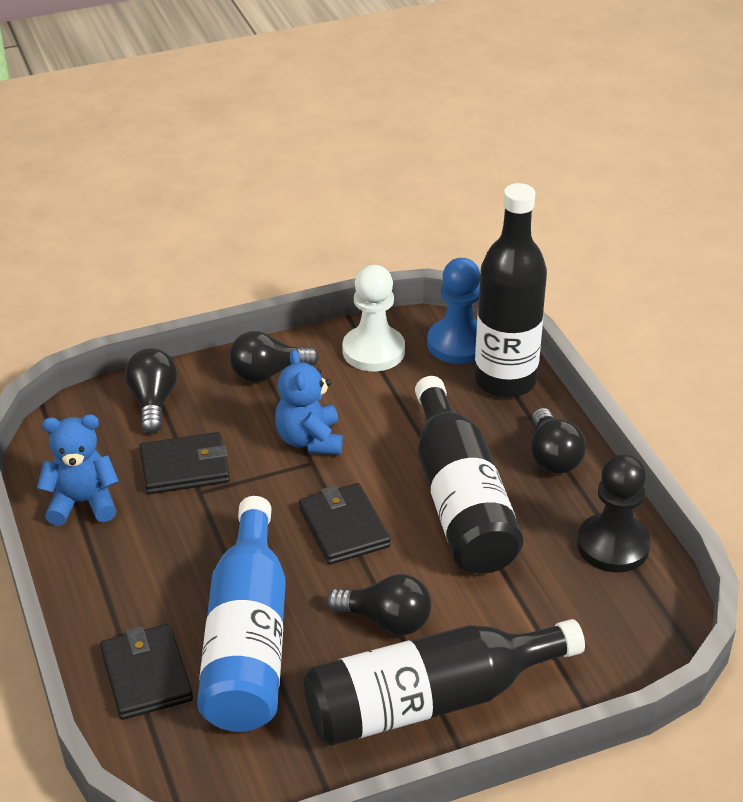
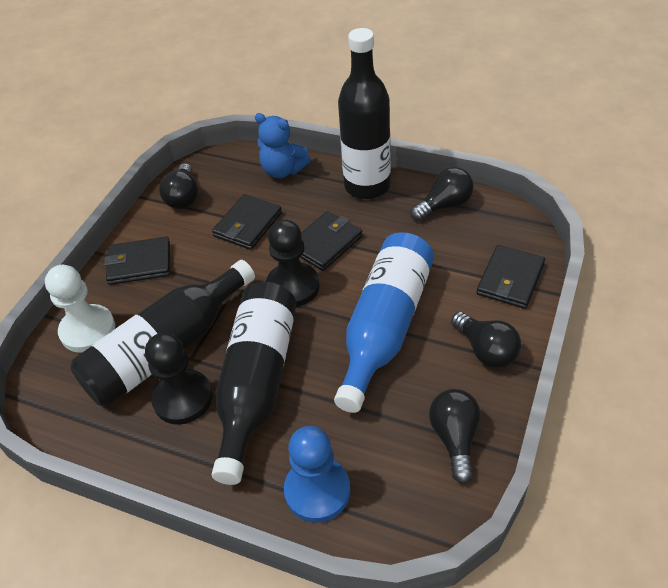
black pawn: 1 -> 2
black wallet: 3 -> 4
blue teddy bear: 2 -> 1

